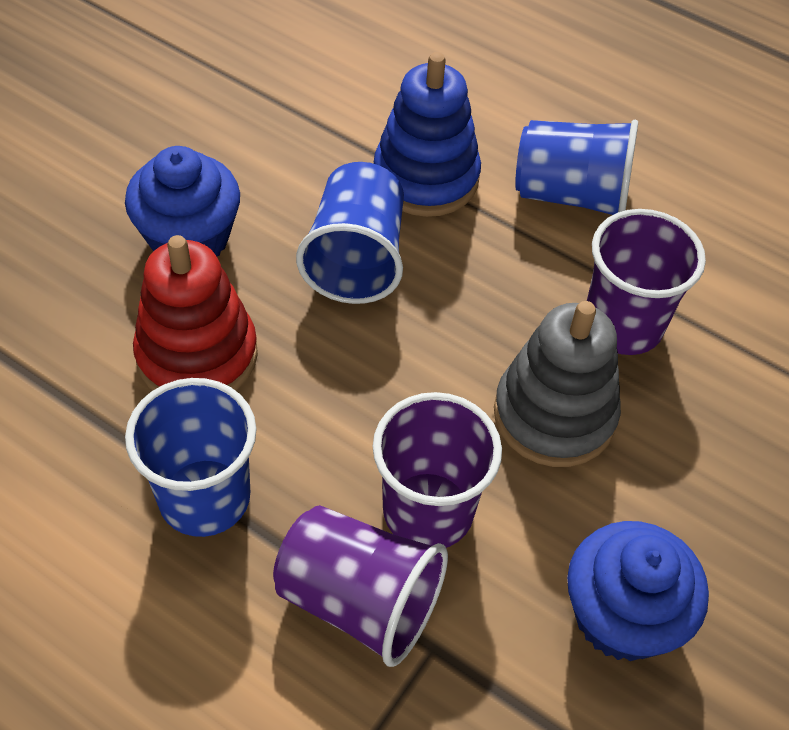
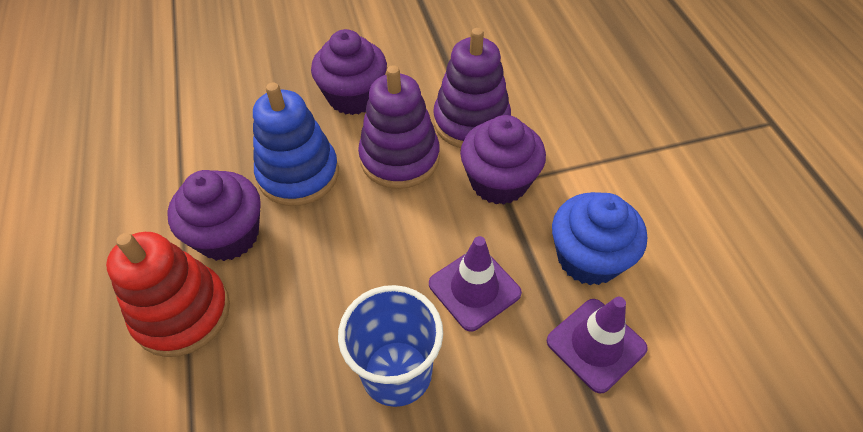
blue cup: 3 -> 1
blue cupcake: 2 -> 1
grey stacking toy: 1 -> 0
purple cup: 3 -> 0
purple cupcake: 0 -> 3
purple stacking toy: 0 -> 2
purple traffic cone: 0 -> 2

